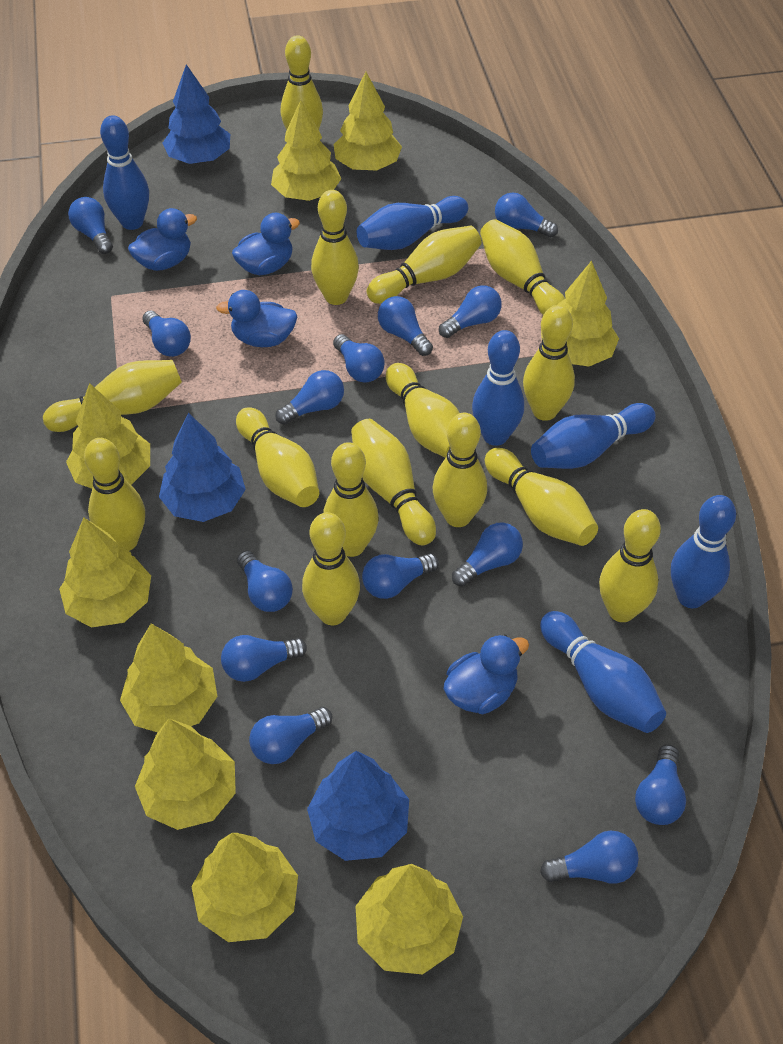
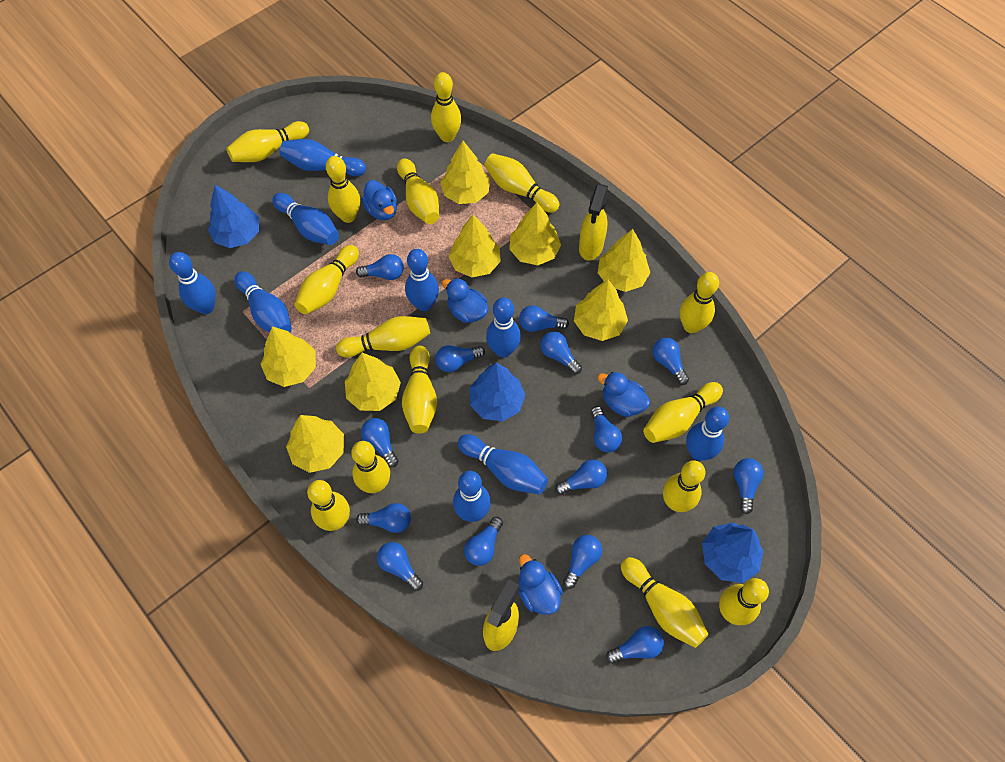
blue bowling pin: 6 -> 9
yellow spray bottle: 0 -> 2
yellow tree: 9 -> 8

